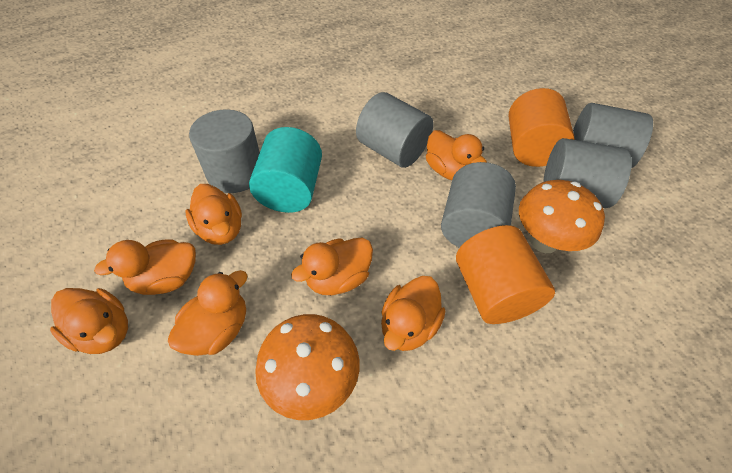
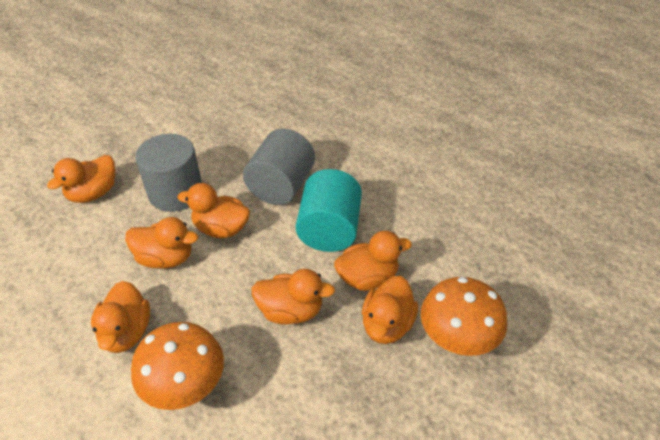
grey cylinder: 5 -> 2
orange cylinder: 2 -> 0

